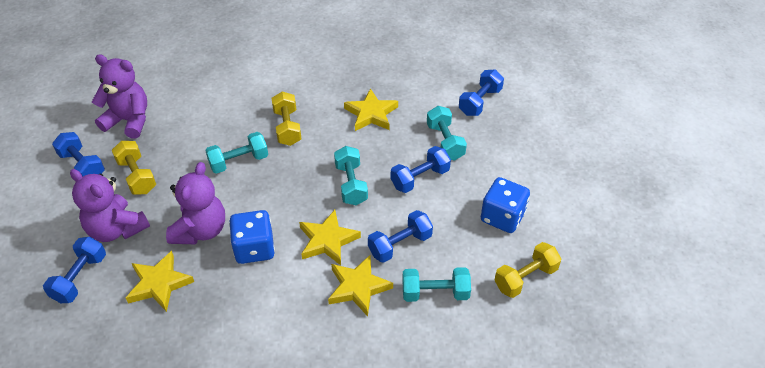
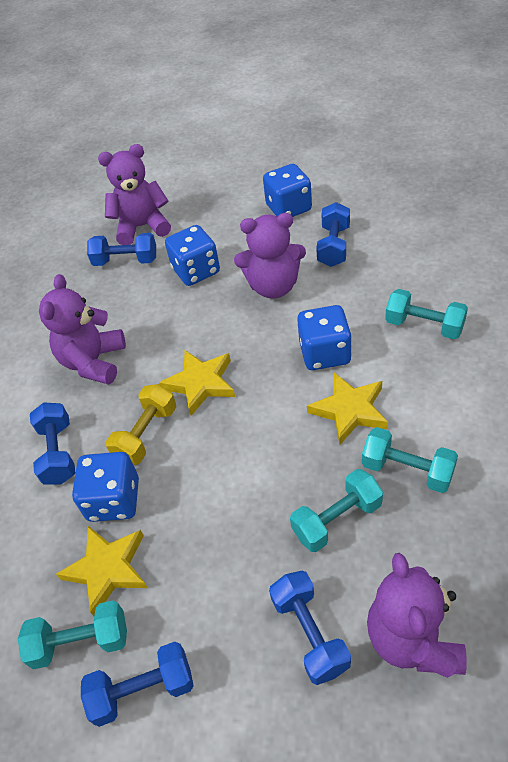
blue dice: 2 -> 4
purple teddy bear: 3 -> 4
yellow dumbbell: 3 -> 1
yellow star: 4 -> 3

